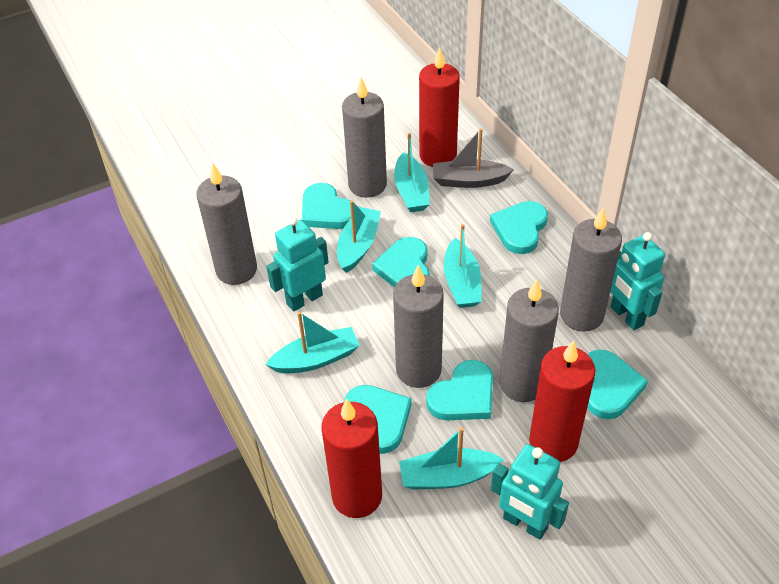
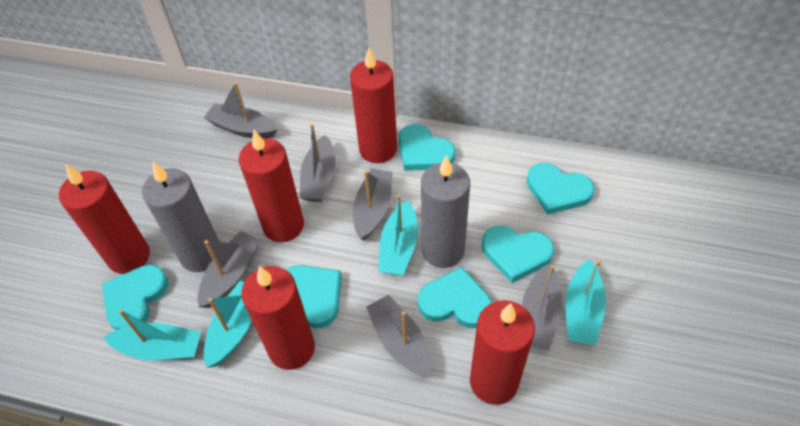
grey boat: 1 -> 6
grey candle: 5 -> 2
red candle: 3 -> 5
turquoise boat: 5 -> 4
turquoise robot: 3 -> 0

